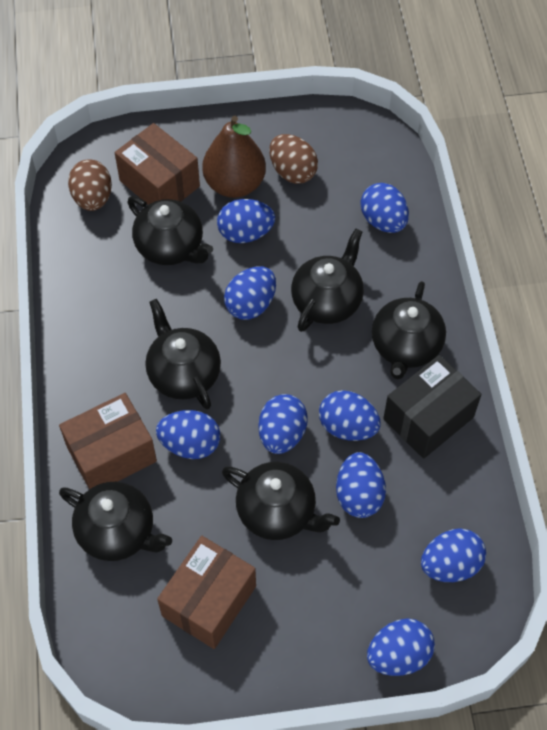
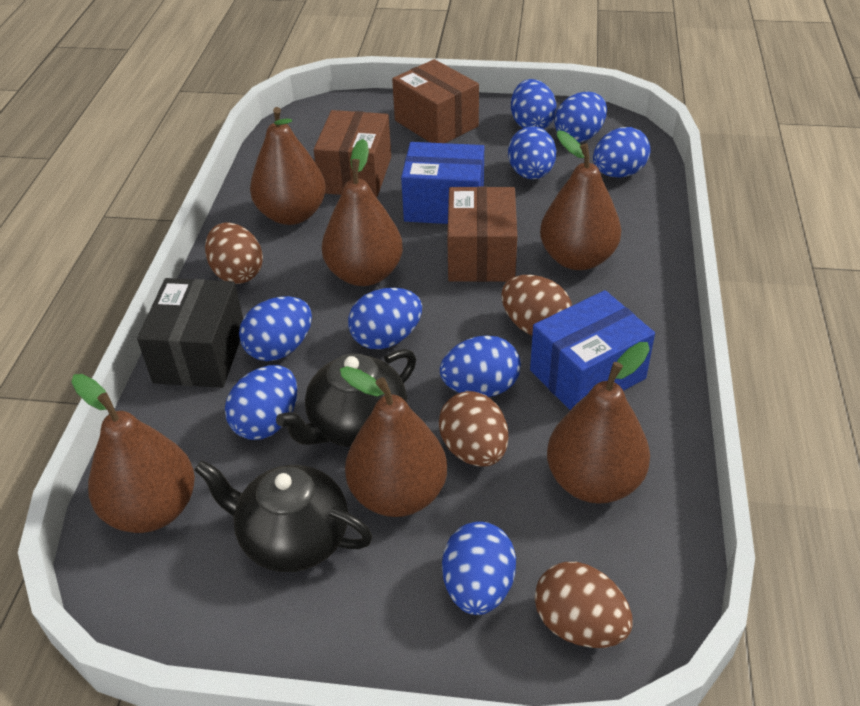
black teapot: 6 -> 2
blue box: 0 -> 2
brown egg: 2 -> 4
brown pear: 1 -> 6

